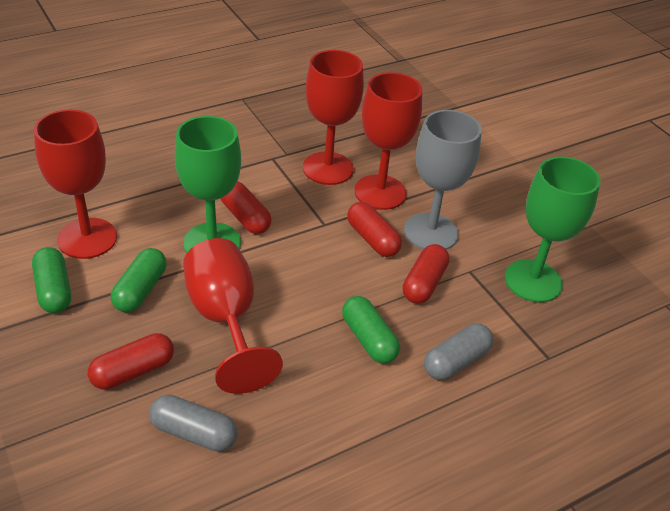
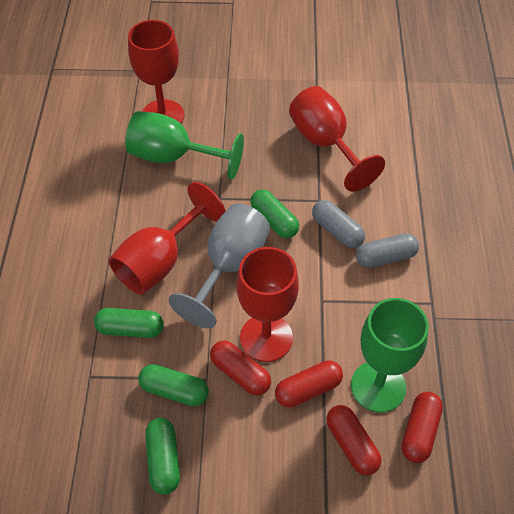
green capsule: 3 -> 4

